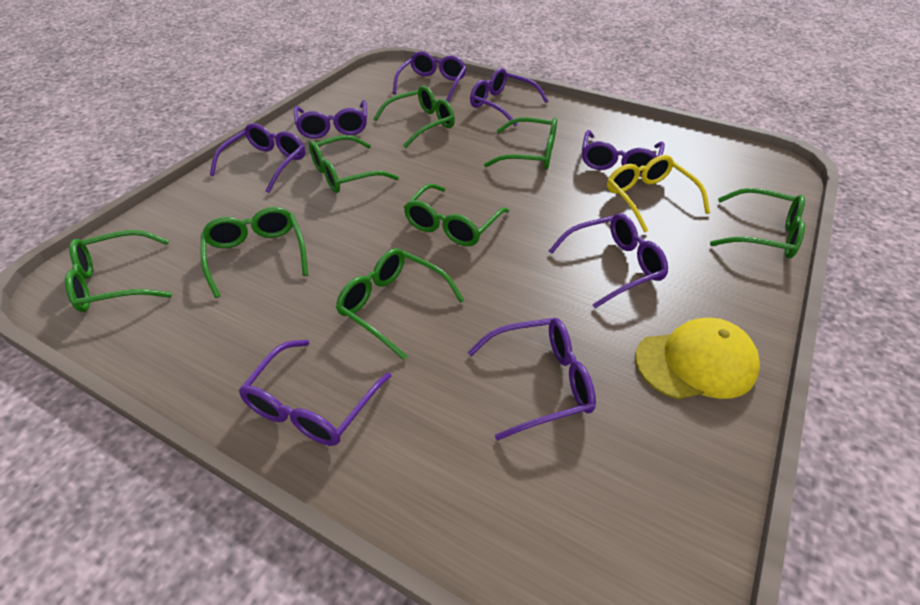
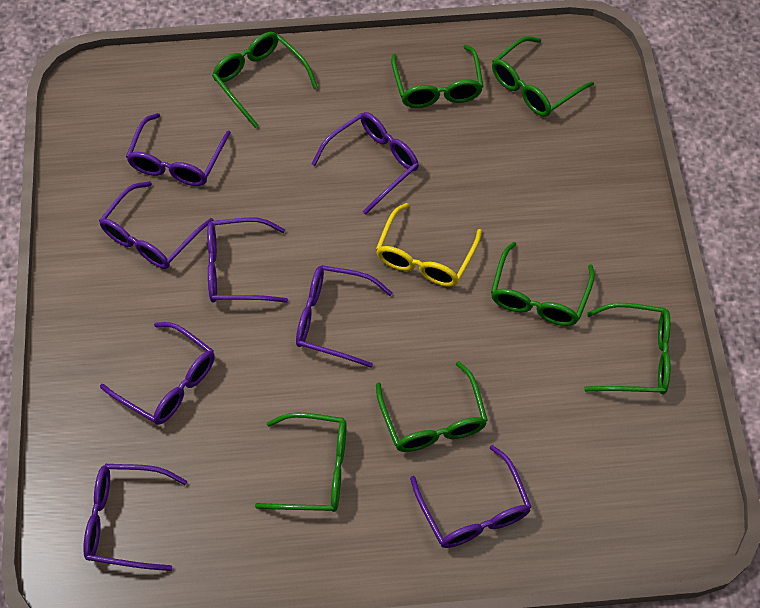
green glasses: 8 -> 7
yellow cap: 1 -> 0

